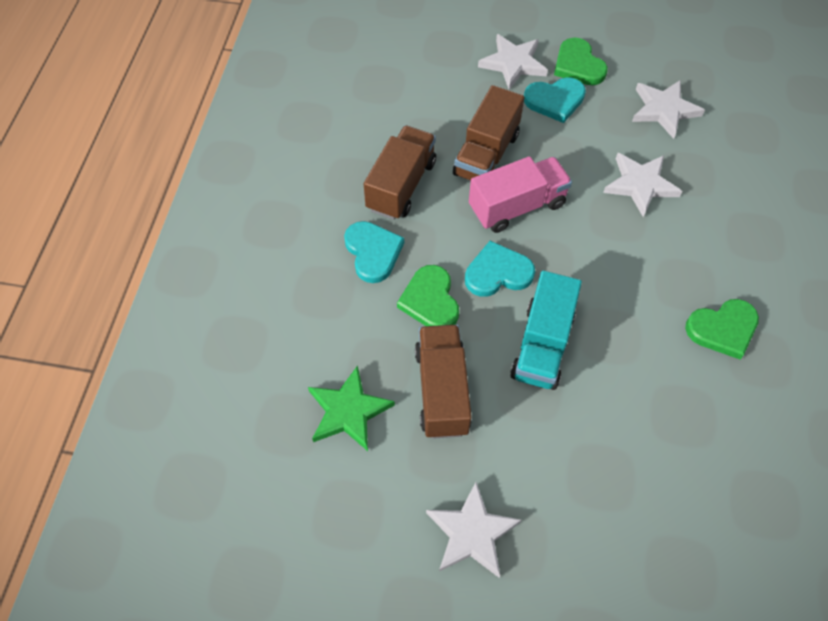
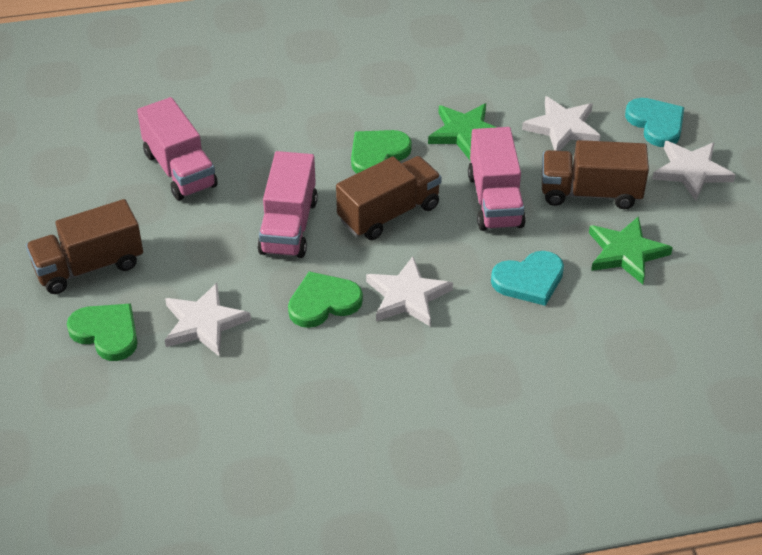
green star: 1 -> 2
pink truck: 1 -> 3
turquoise heart: 3 -> 2
turquoise truck: 1 -> 0

